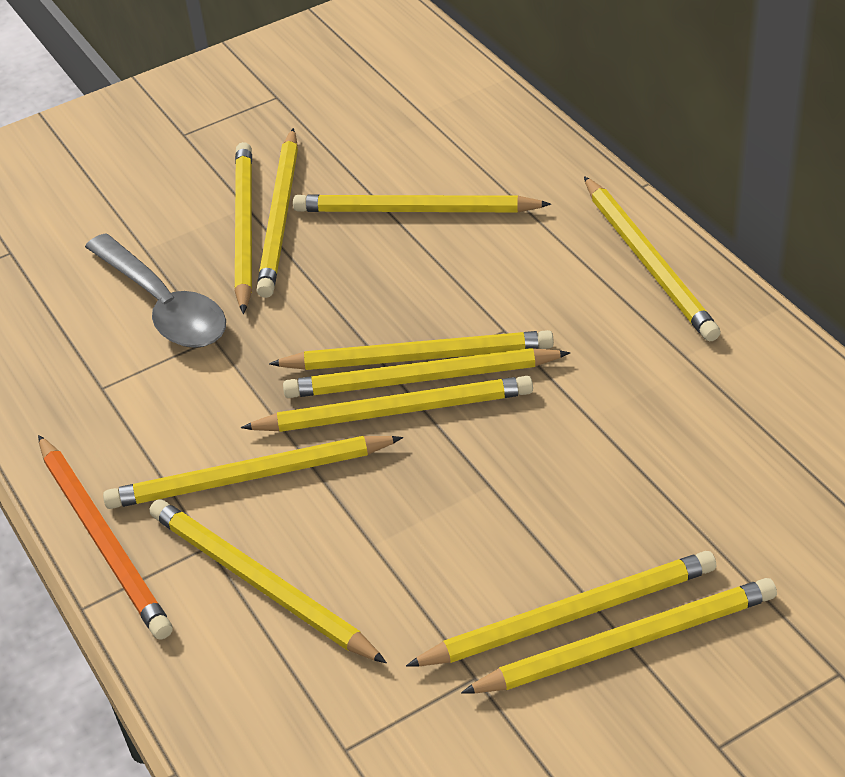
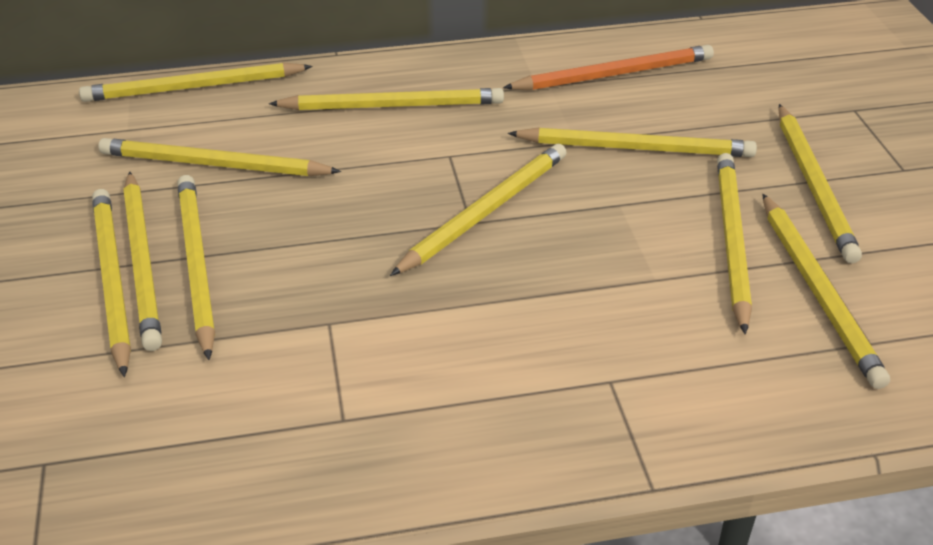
grey spoon: 1 -> 0

